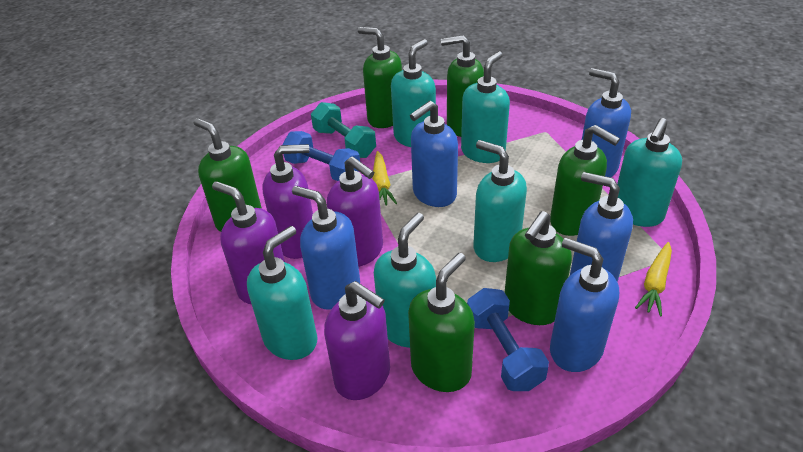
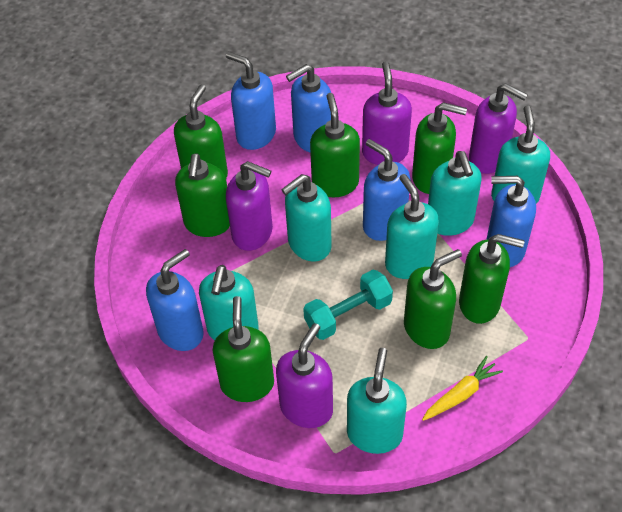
blue dumbbell: 2 -> 0
green soap dispenser: 6 -> 7
yellow carrot: 2 -> 1

